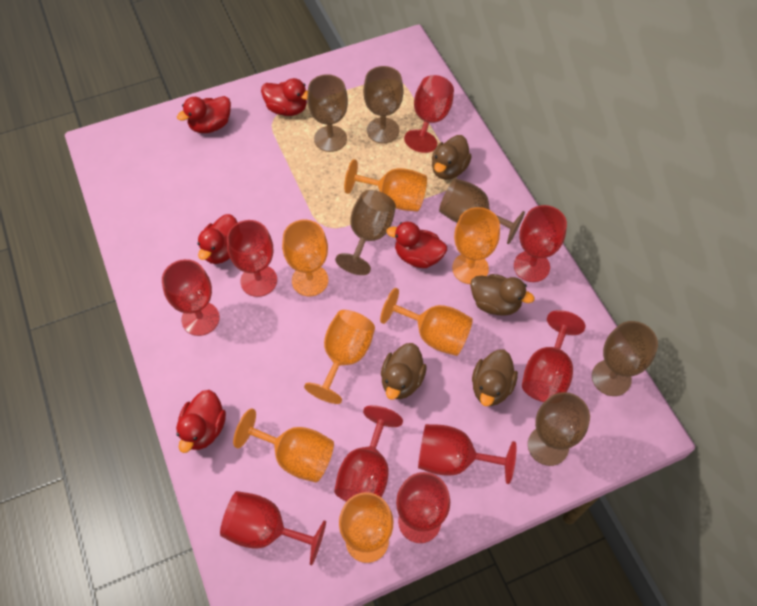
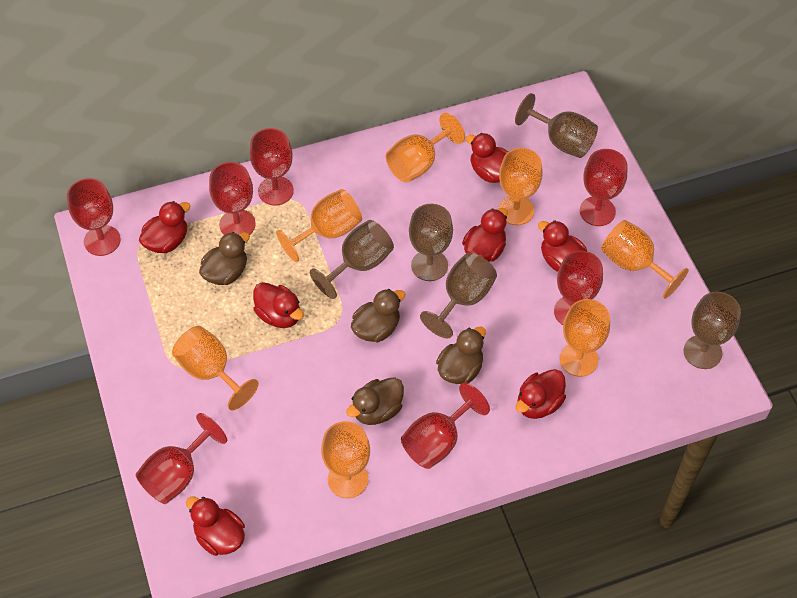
brown goblet: 6 -> 5
red duck: 5 -> 7
red goblet: 9 -> 7

